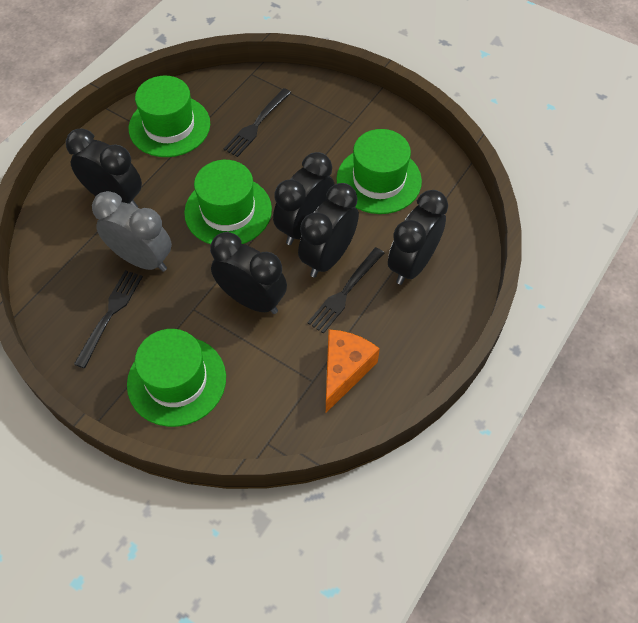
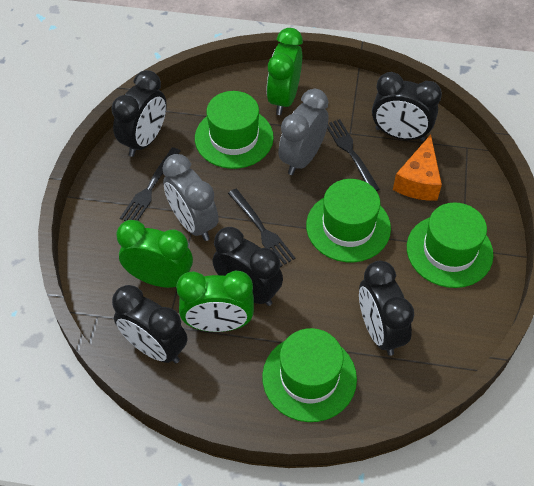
green clock: 0 -> 3
grey clock: 1 -> 2

